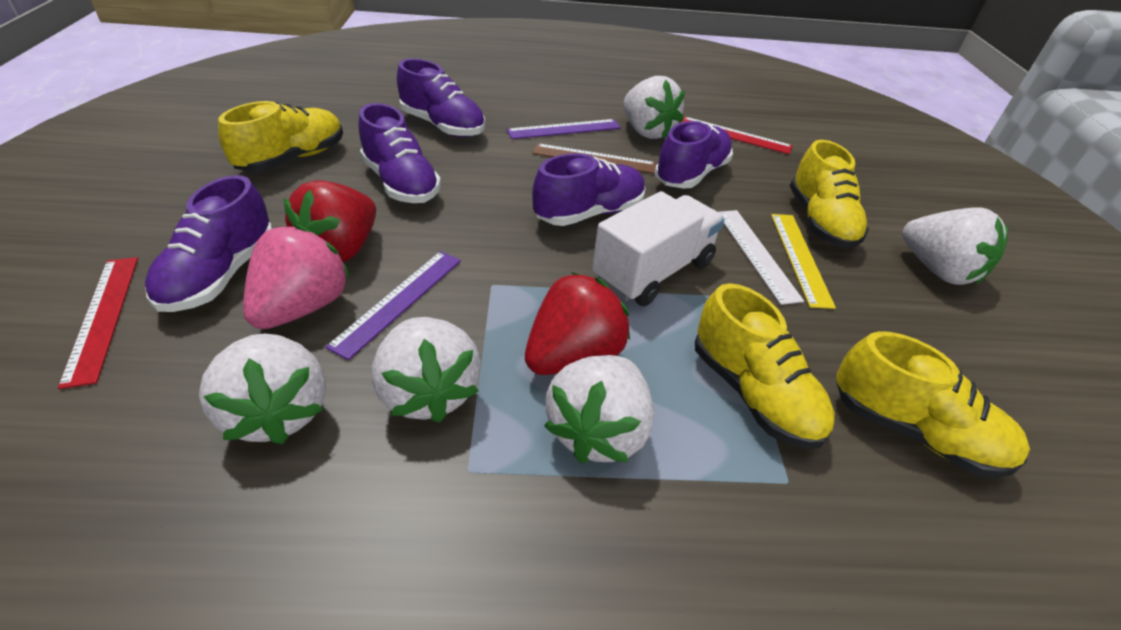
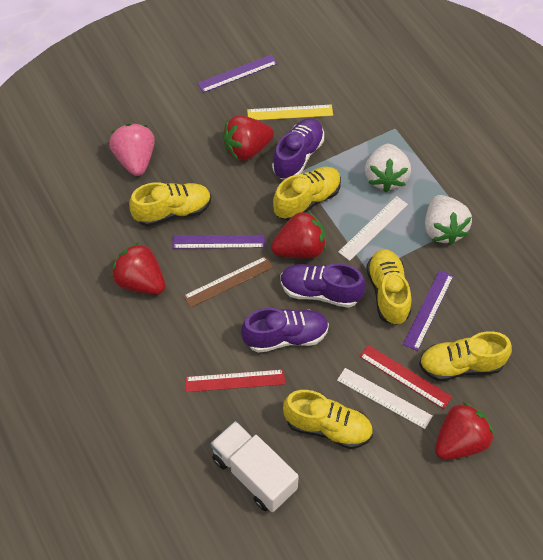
purple ruler: 2 -> 3
purple shoe: 5 -> 3
red strawberry: 2 -> 4
white ruler: 1 -> 2
white strawberry: 5 -> 2
yellow shoe: 4 -> 5

